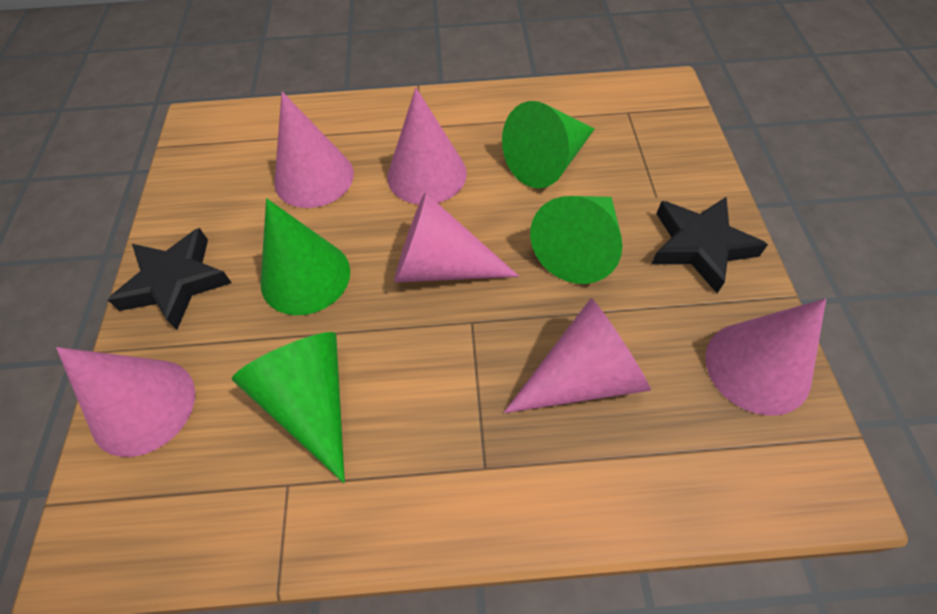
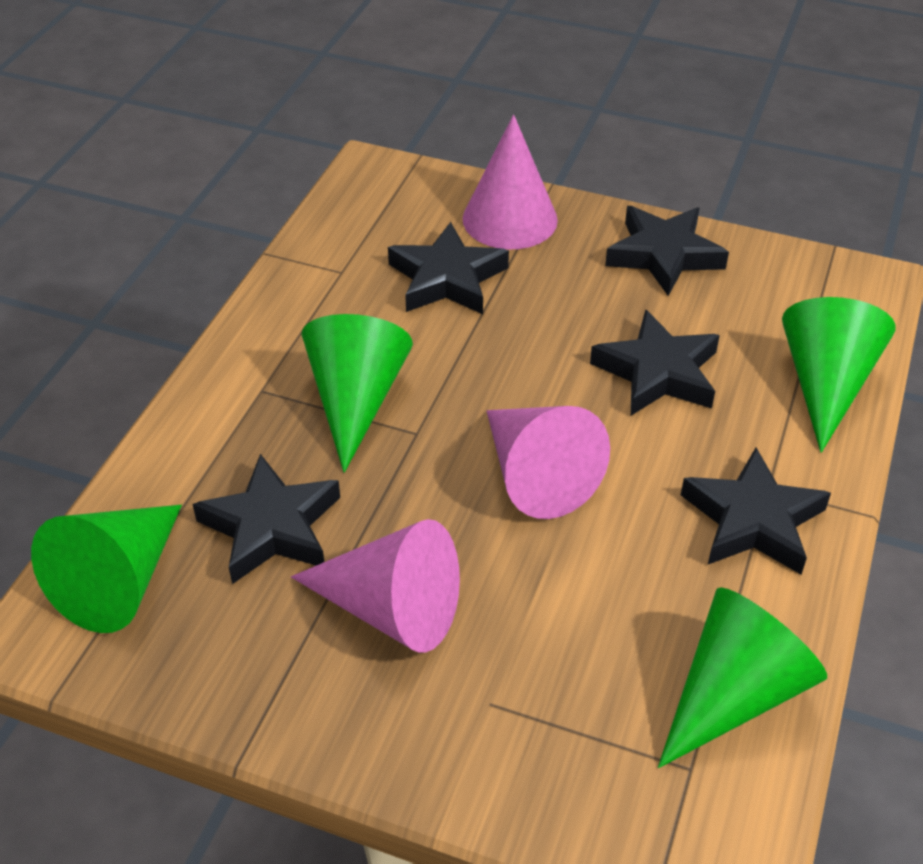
black star: 2 -> 5
pink cone: 6 -> 3

